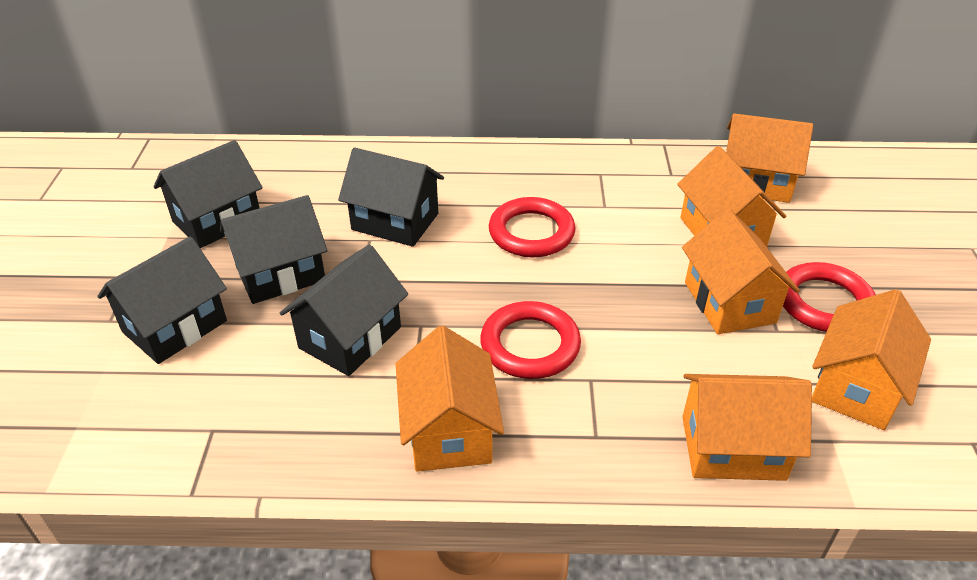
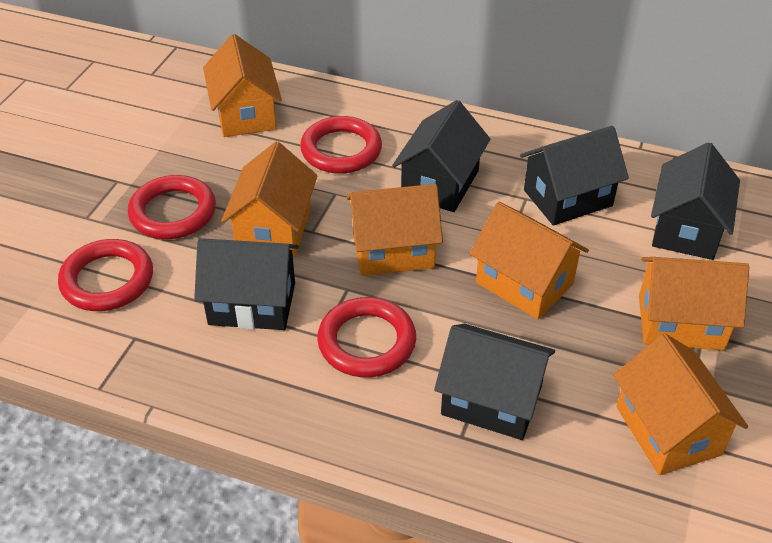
red ring: 3 -> 4

